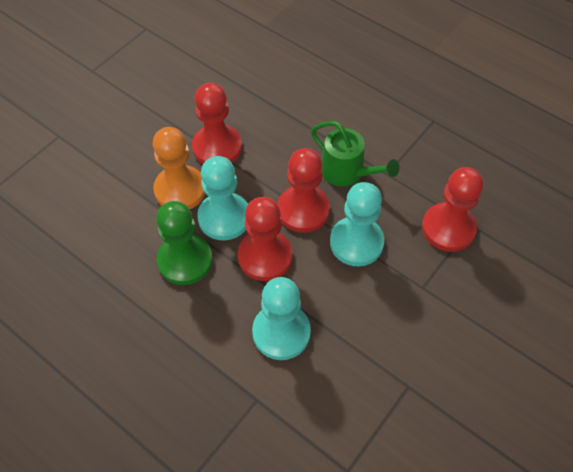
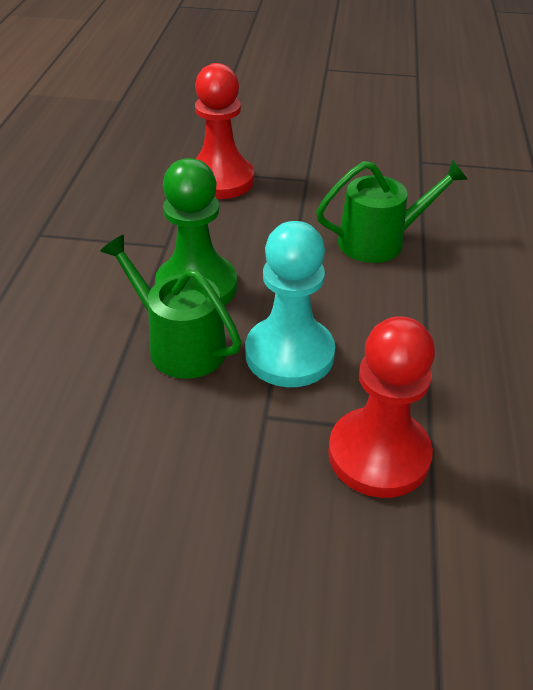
green watering can: 1 -> 2
orange pawn: 1 -> 0
red pawn: 4 -> 2
turquoise pawn: 3 -> 1

